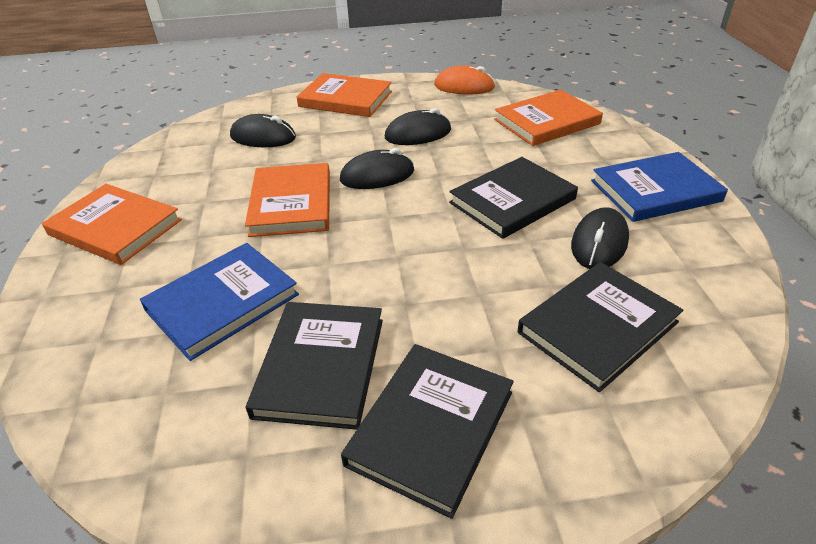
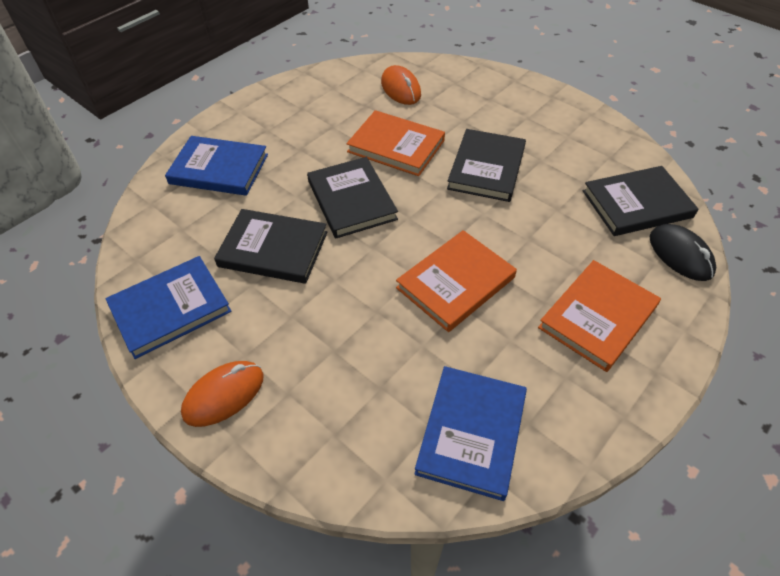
black mouse: 4 -> 1
blue book: 2 -> 3
orange book: 4 -> 3
orange mouse: 1 -> 2

